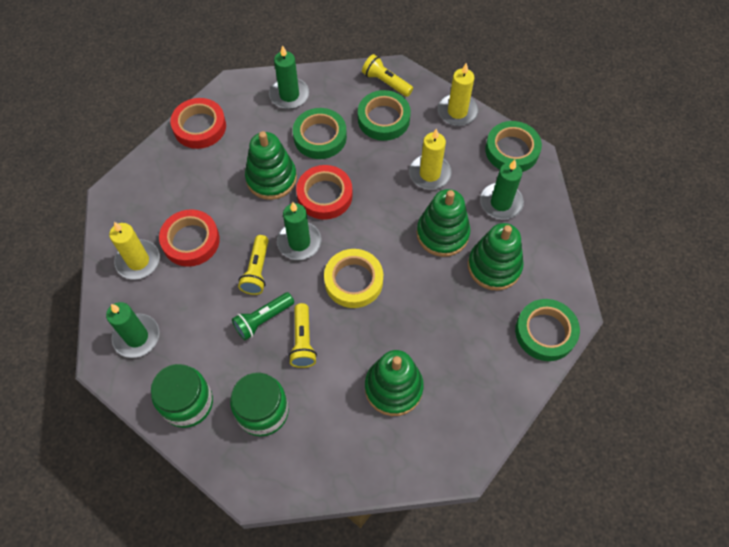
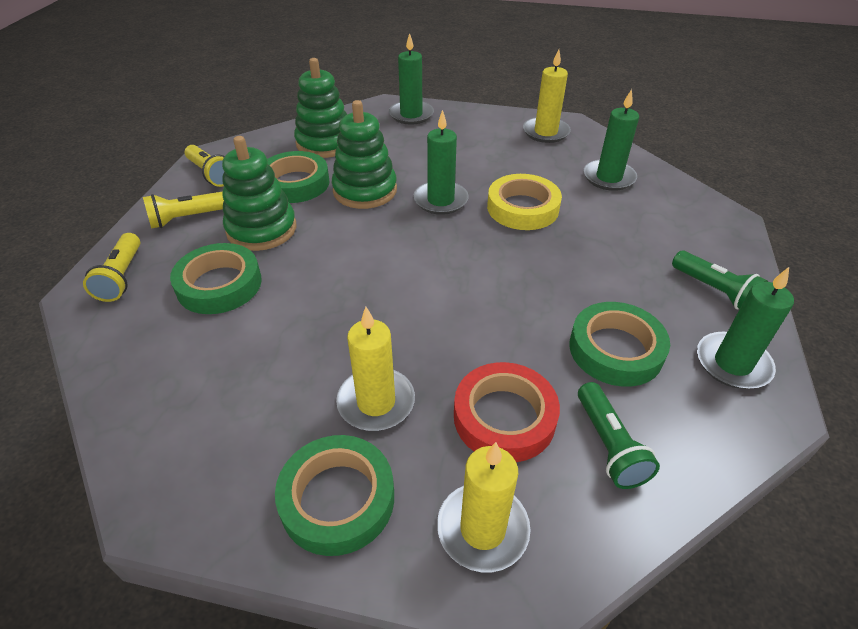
green flashlight: 1 -> 2
green jar: 2 -> 0
green stacking toy: 4 -> 3
red tape: 3 -> 1

